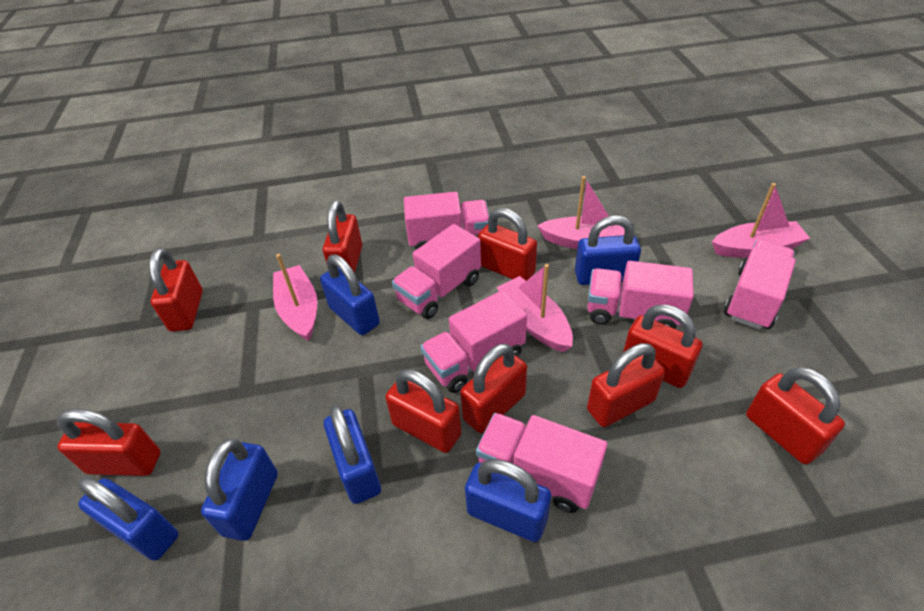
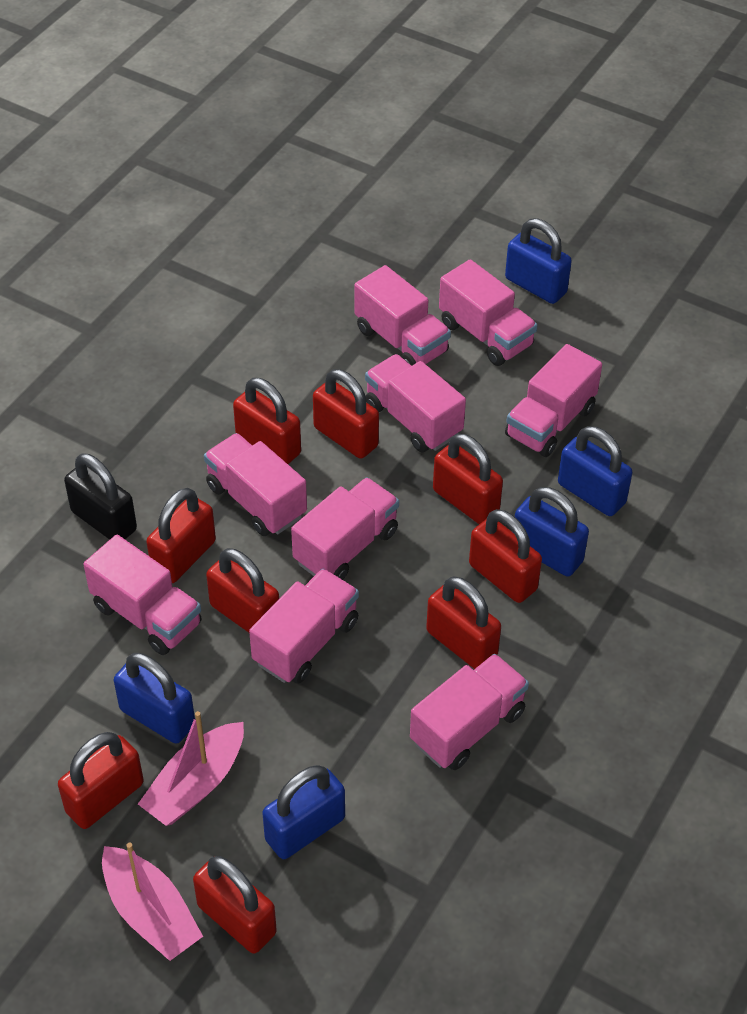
black padlock: 0 -> 1
blue padlock: 6 -> 5
pink boat: 4 -> 2
pink truck: 6 -> 9

